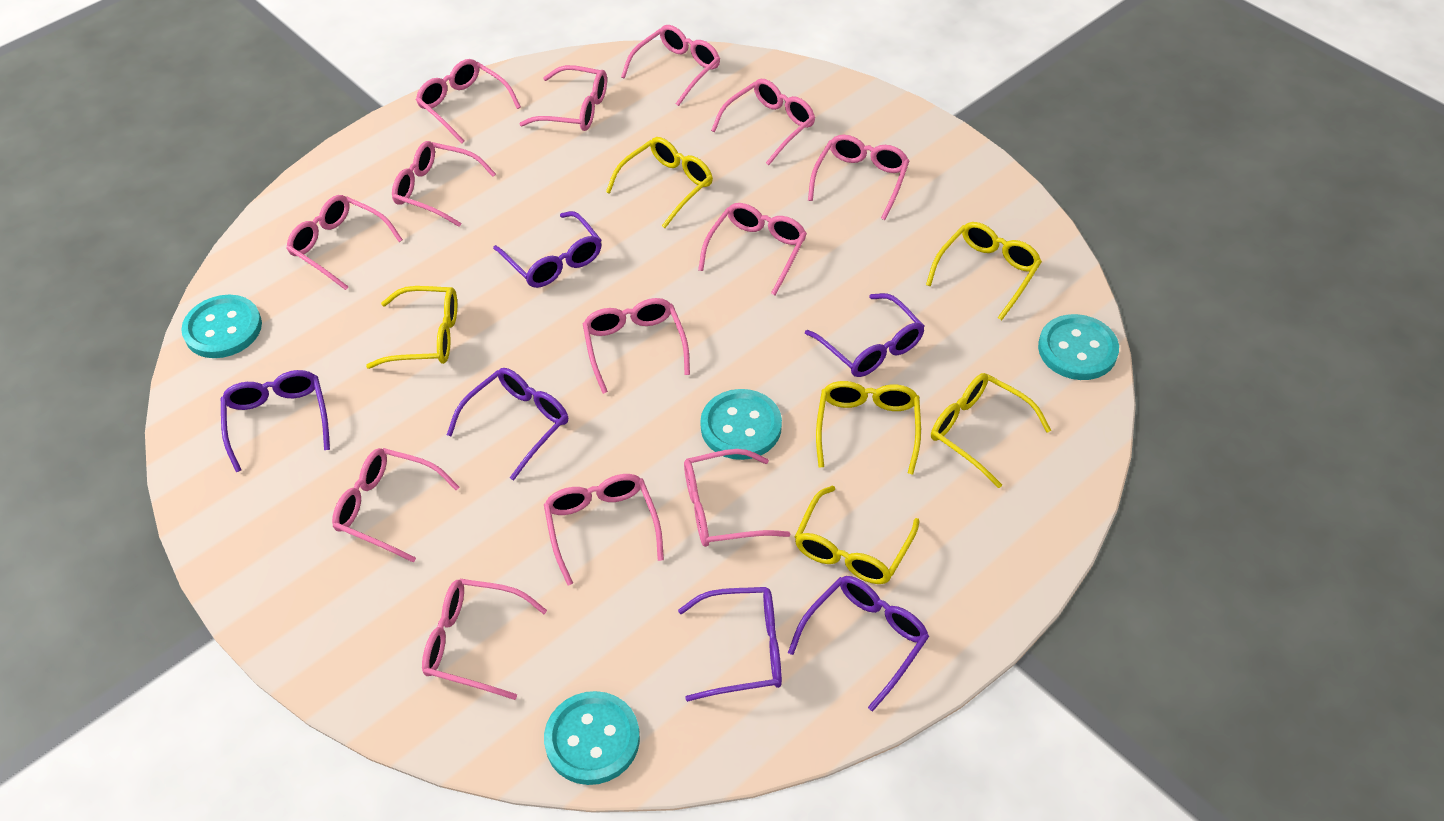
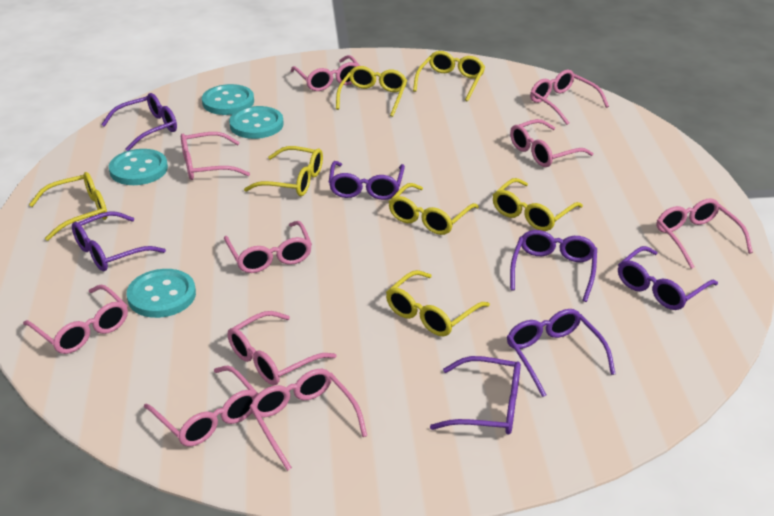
pink glasses: 13 -> 10
purple glasses: 6 -> 7
yellow glasses: 6 -> 7

